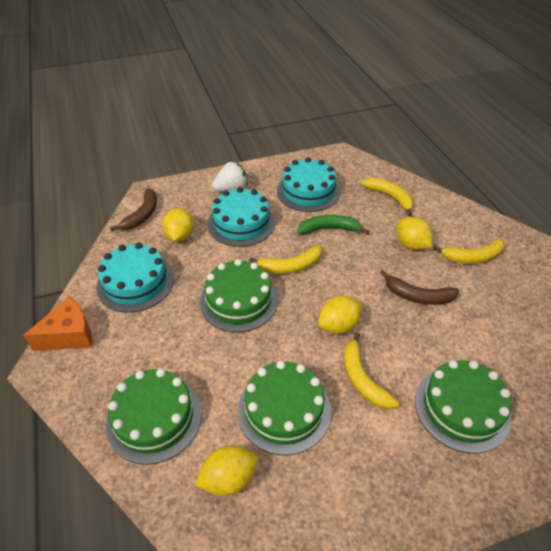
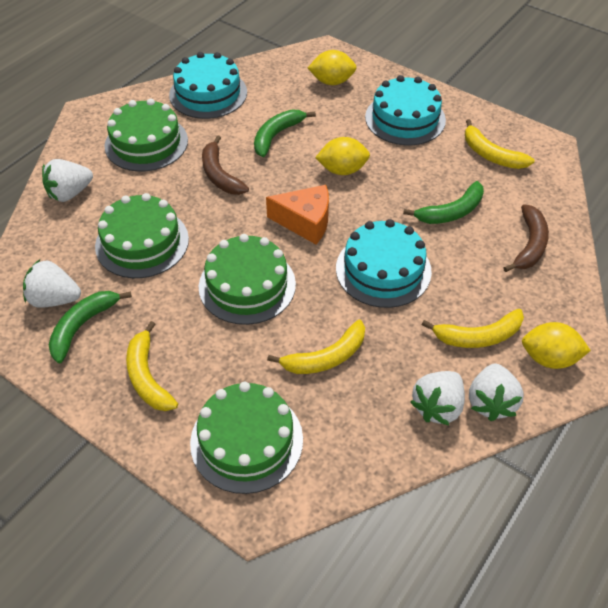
green banana: 1 -> 3
white strawberry: 1 -> 4
yellow lemon: 4 -> 3

